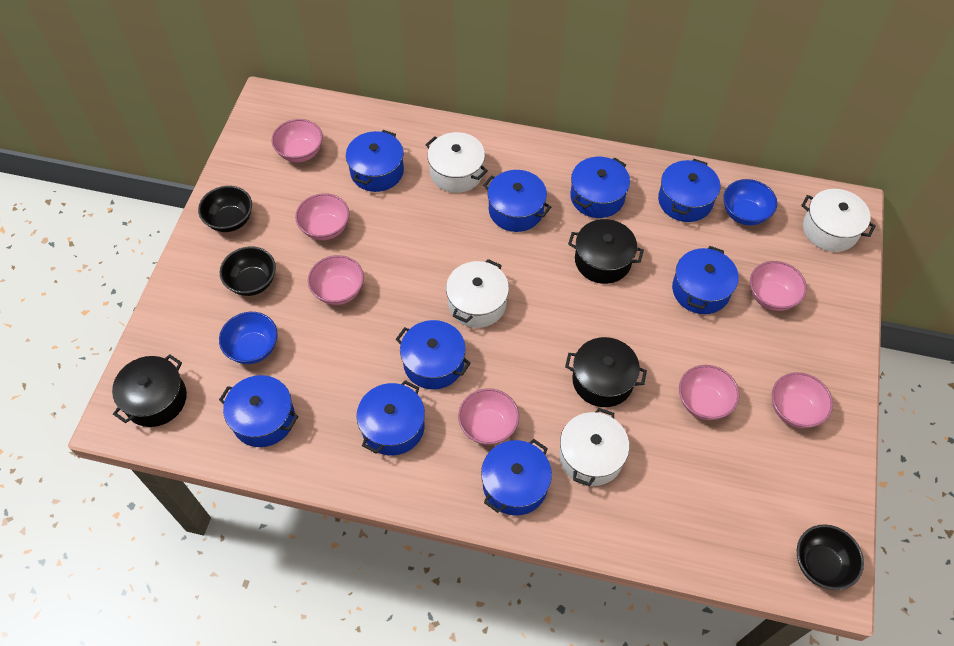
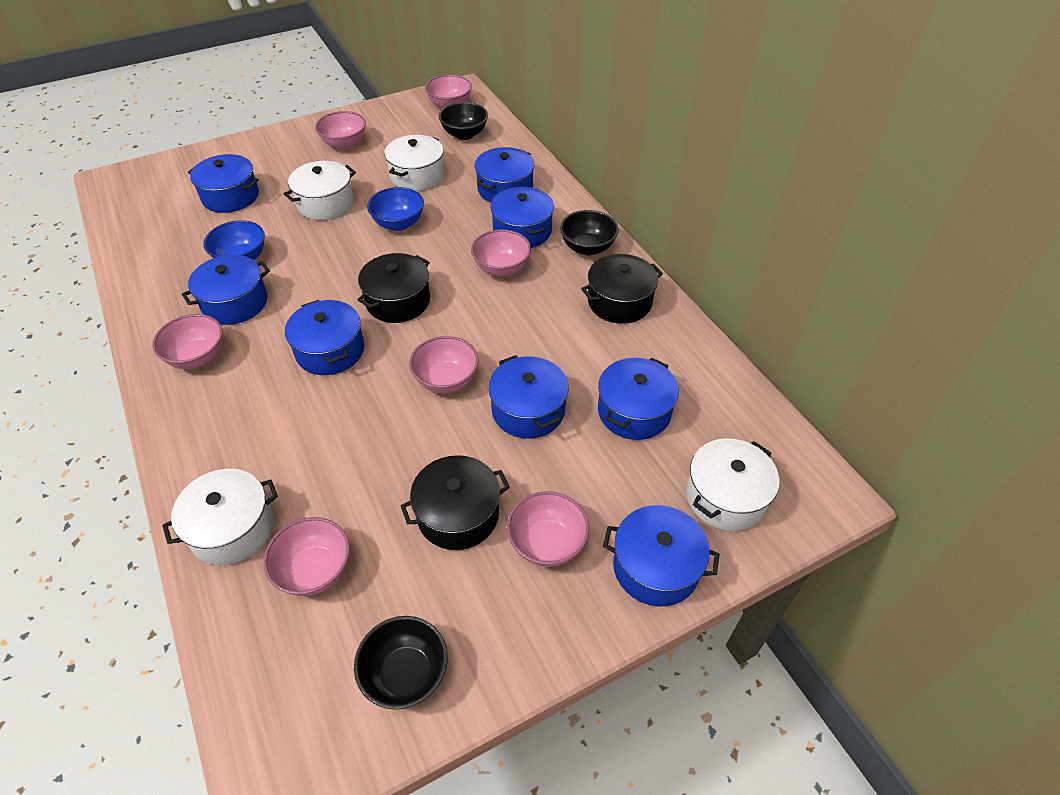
blue pot: 9 -> 8

